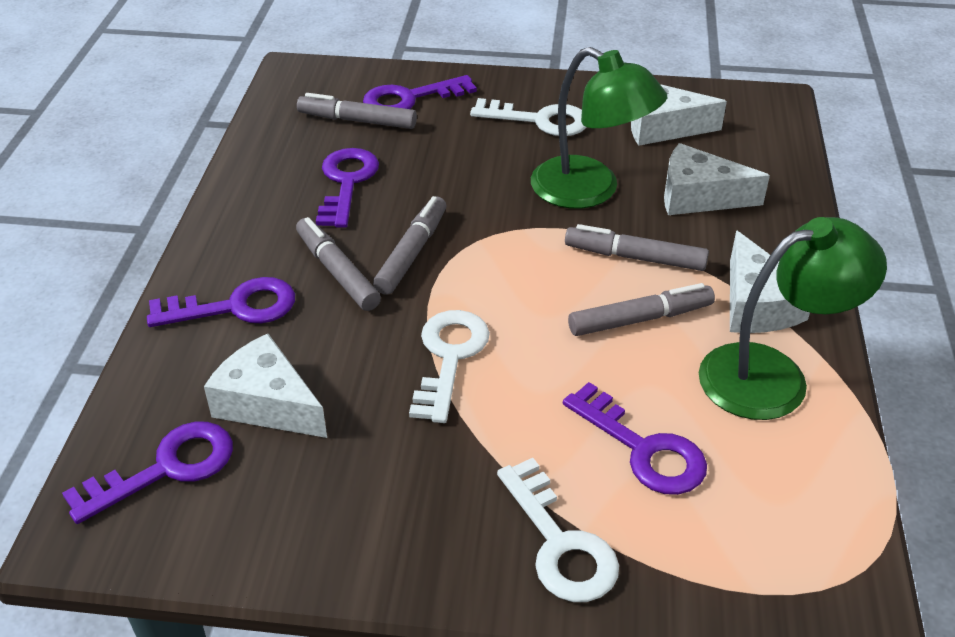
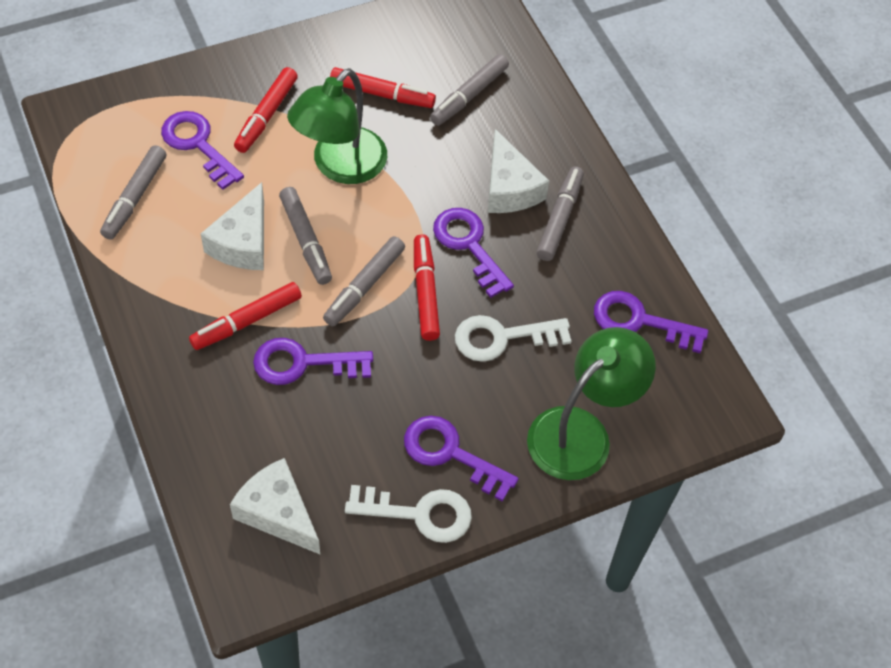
red marker: 0 -> 4
white cheese: 4 -> 3
white key: 3 -> 2

